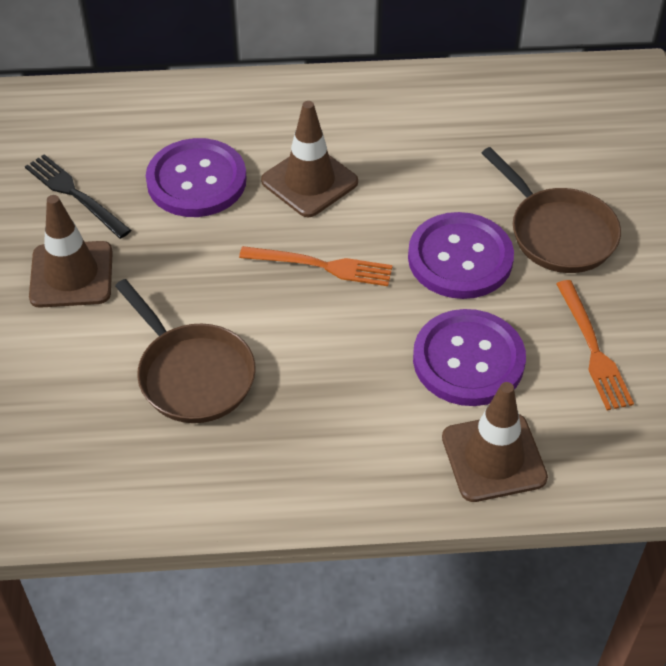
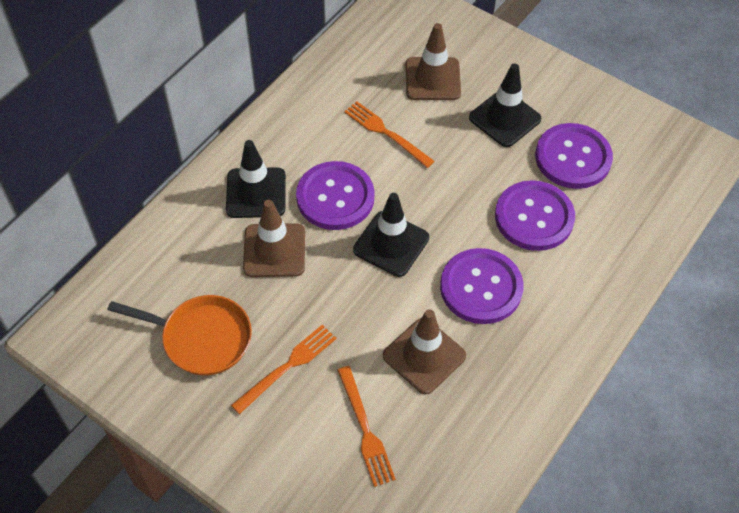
black fork: 1 -> 0
black traffic cone: 0 -> 3
brown pan: 2 -> 0
orange fork: 2 -> 3
orange pan: 0 -> 1
purple button: 3 -> 4

